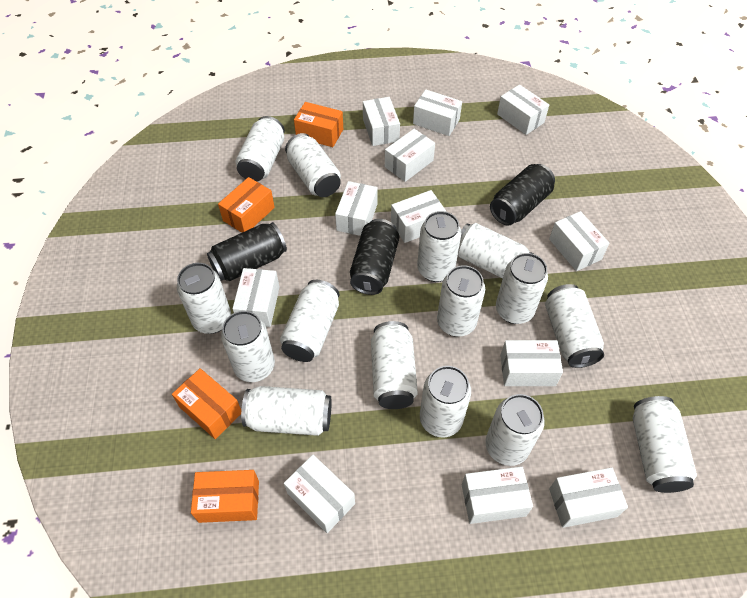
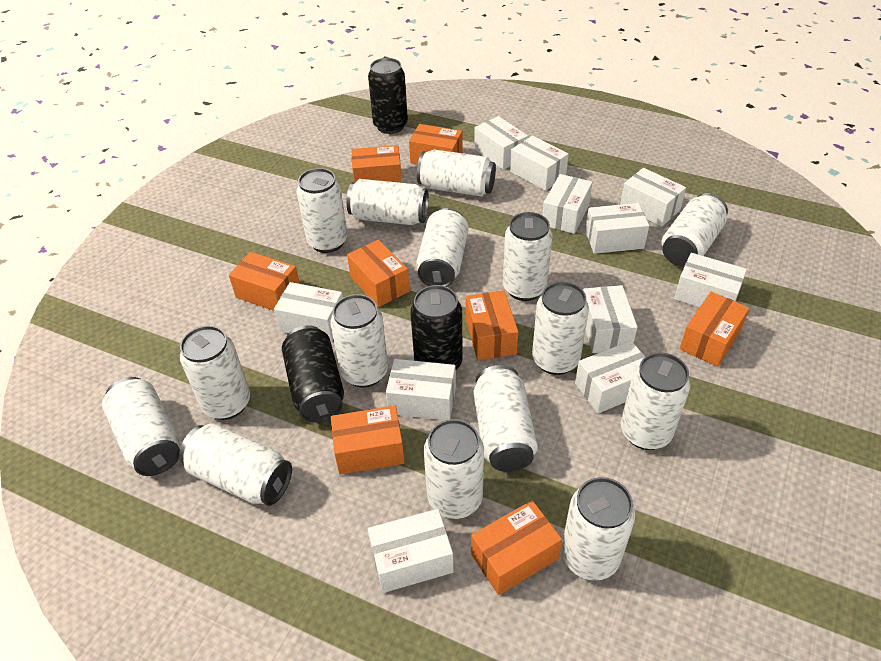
orange box: 4 -> 8
white box: 12 -> 11

